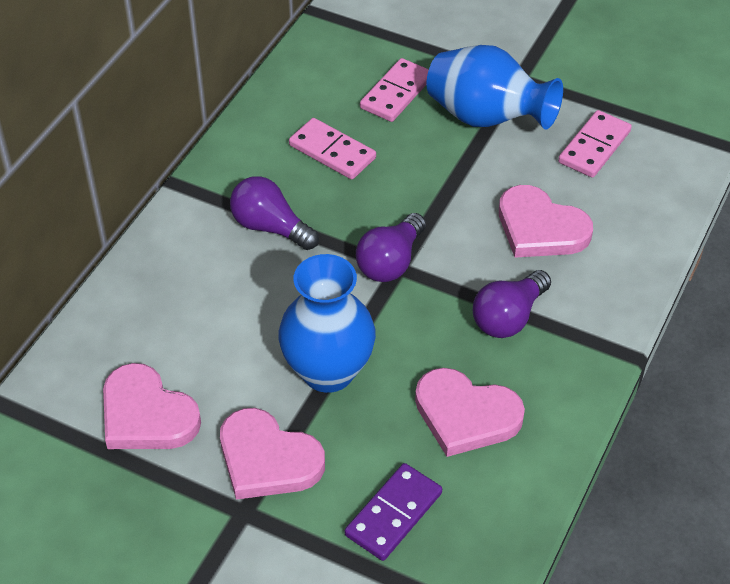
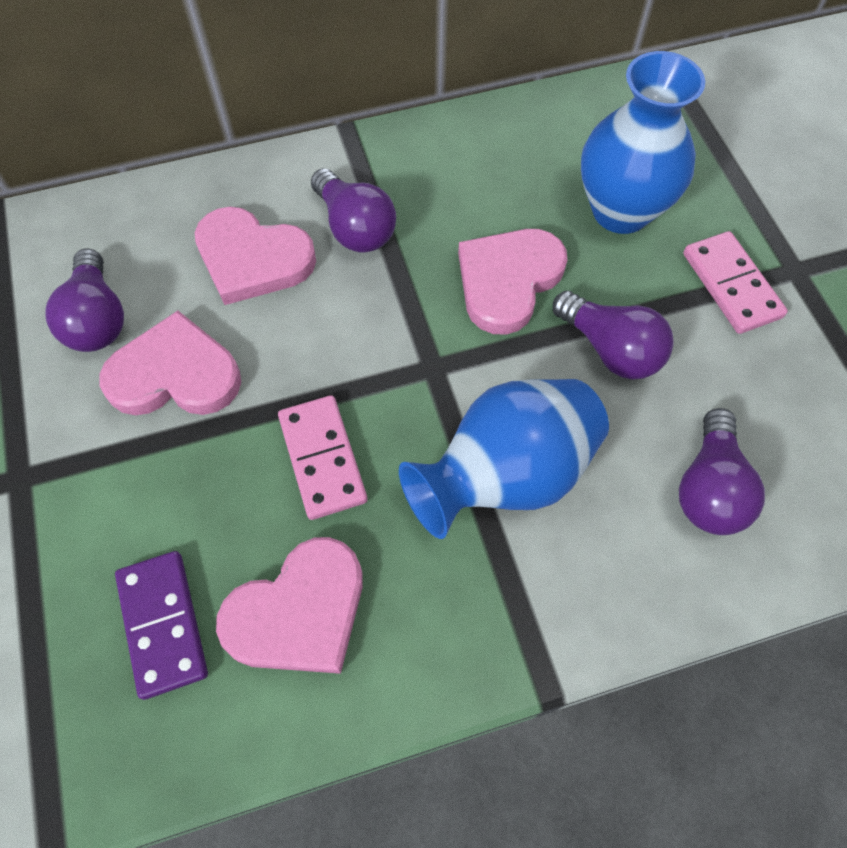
pink domino: 3 -> 2
purple light bulb: 3 -> 4

